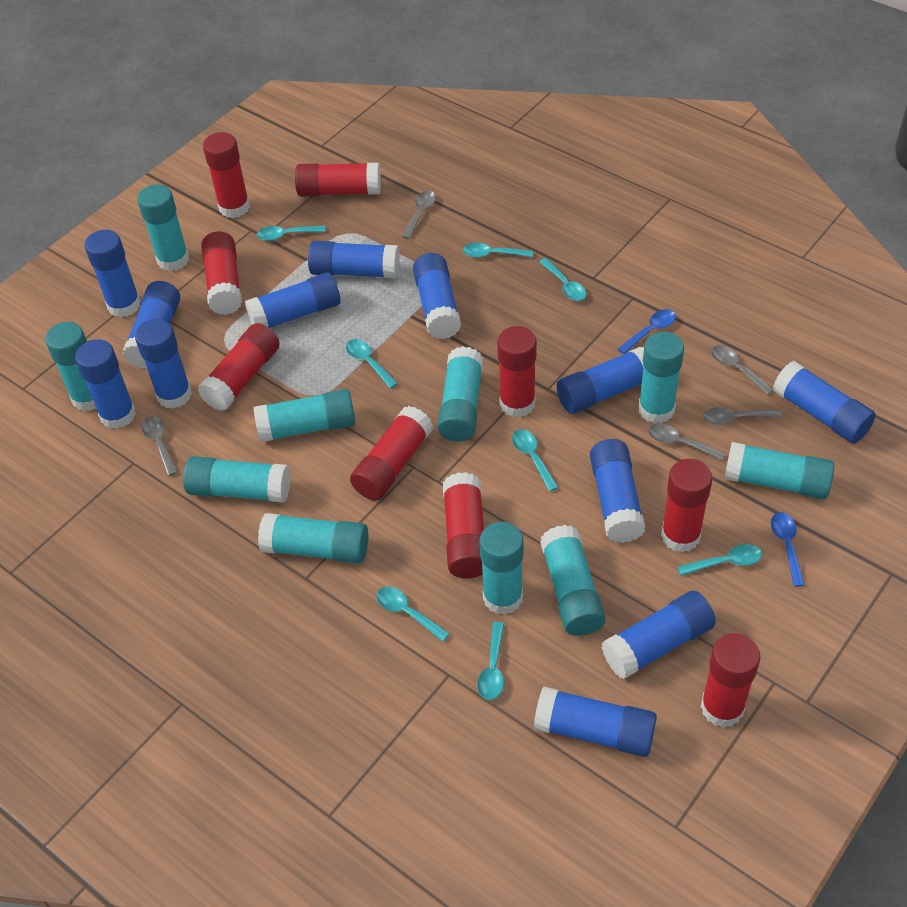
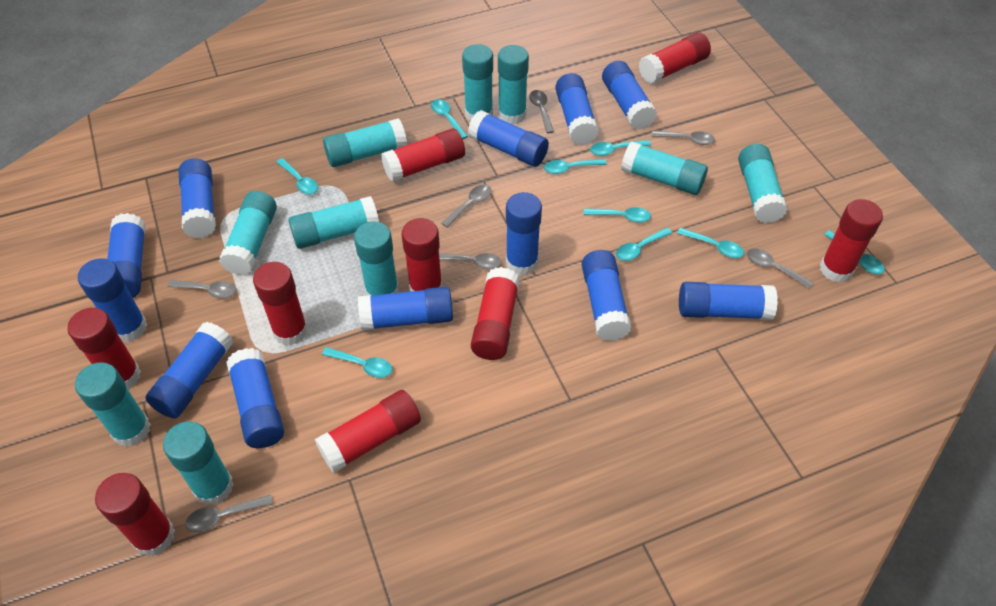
blue spoon: 2 -> 0
grey spoon: 5 -> 7
turquoise spoon: 8 -> 9

